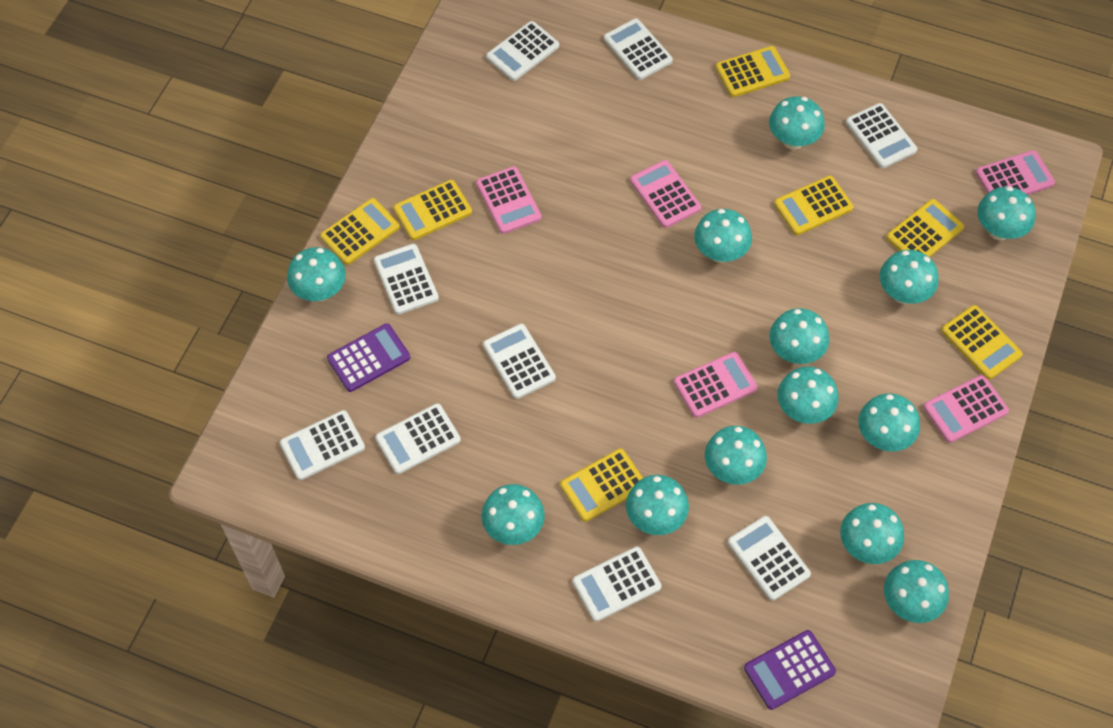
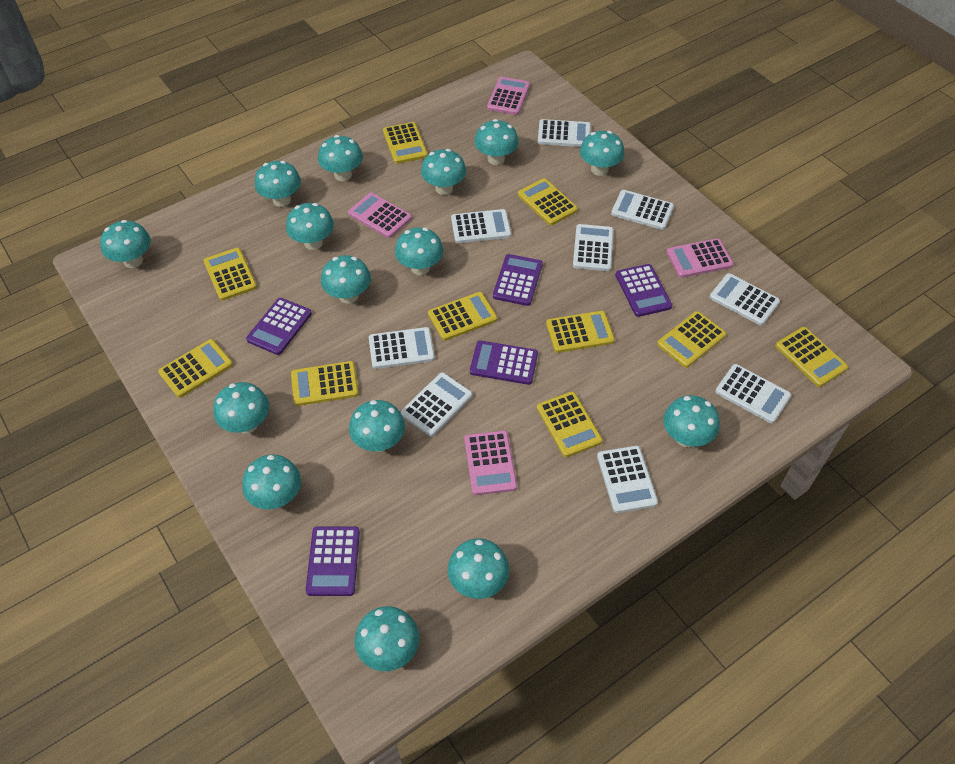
pink calculator: 5 -> 4
purple calculator: 2 -> 5
turquoise mushroom: 13 -> 15
yellow calculator: 7 -> 10

